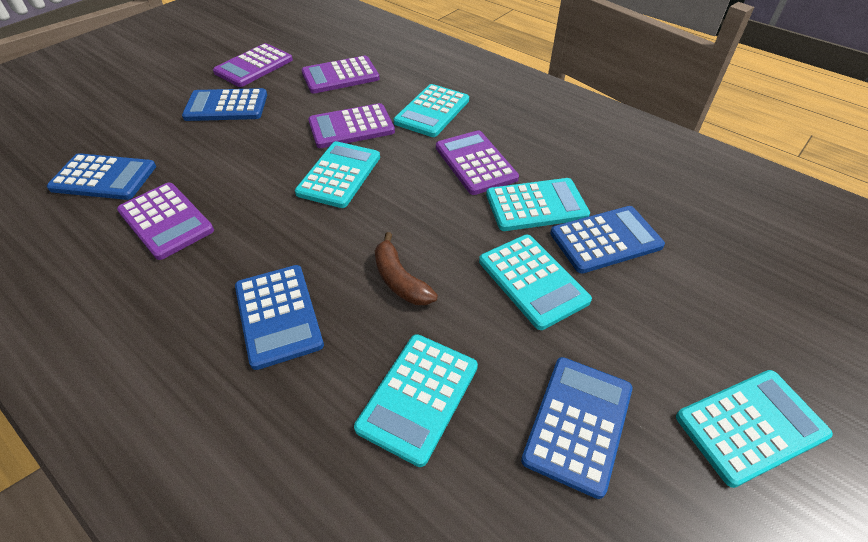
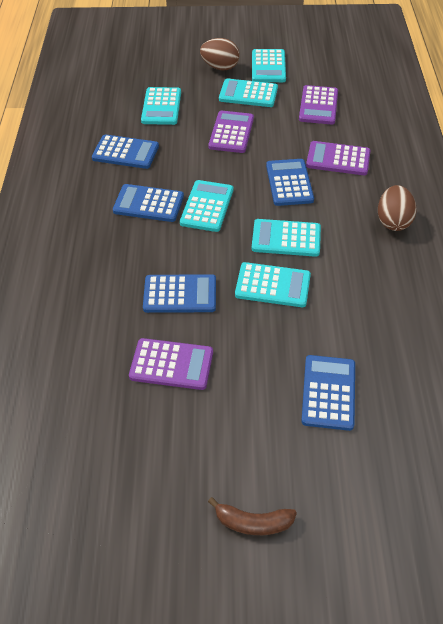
brown egg: 0 -> 2
purple calculator: 5 -> 4

